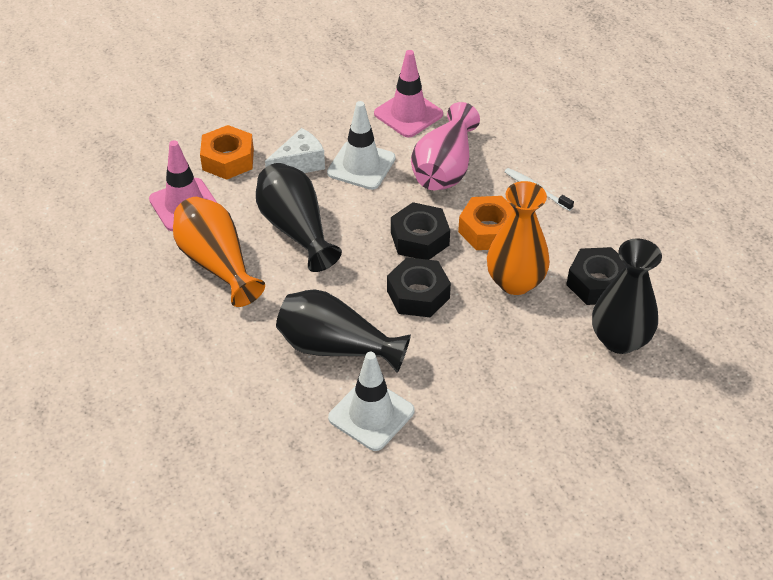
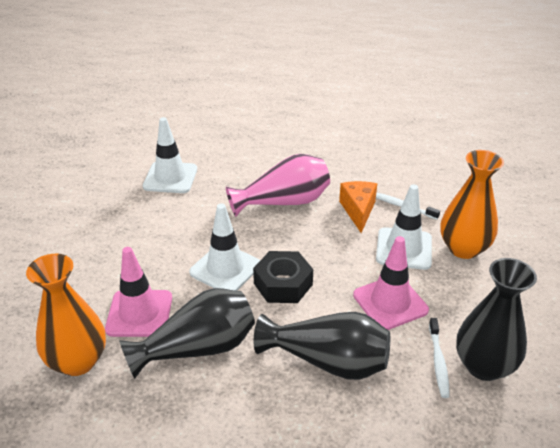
black nut: 3 -> 1
orange cheese: 0 -> 1
orange nut: 2 -> 0
white cheese: 1 -> 0
white toothbrush: 1 -> 2
white traffic cone: 2 -> 3

